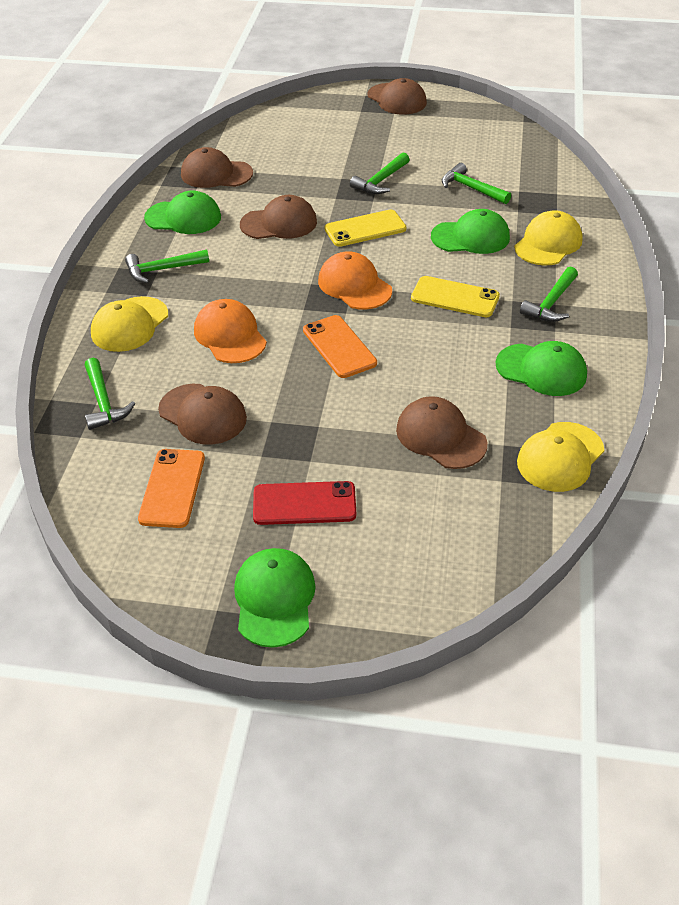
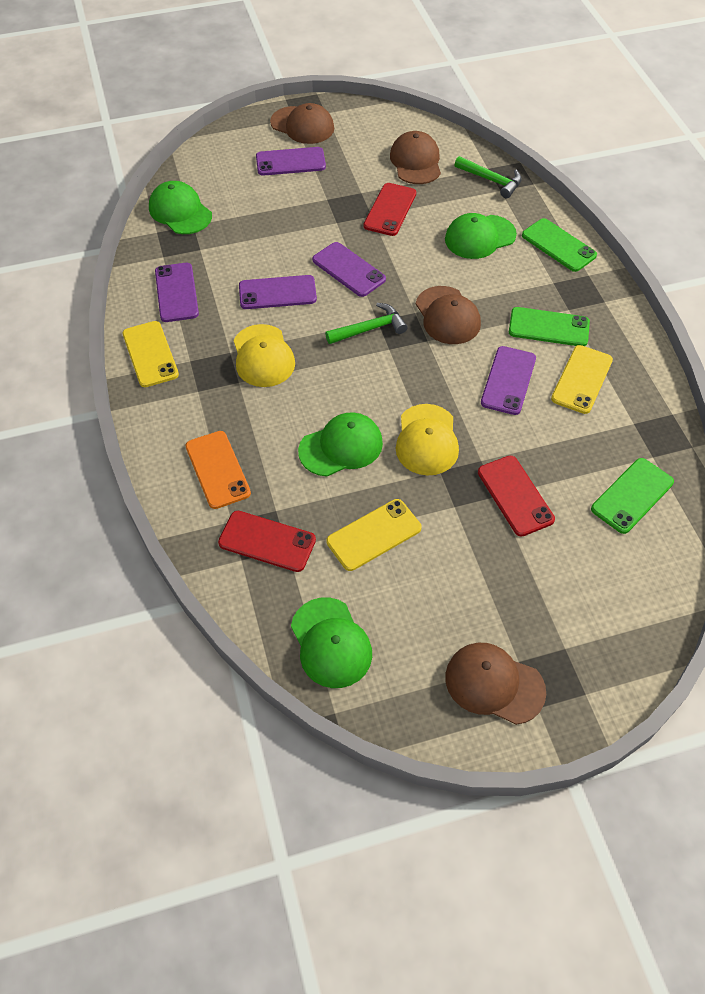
brown cap: 5 -> 4
green hammer: 5 -> 2
green phone: 0 -> 3
orange cap: 2 -> 0
orange phone: 2 -> 1
purple phone: 0 -> 5
red phone: 1 -> 3
yellow cap: 3 -> 2
yellow phone: 2 -> 3

